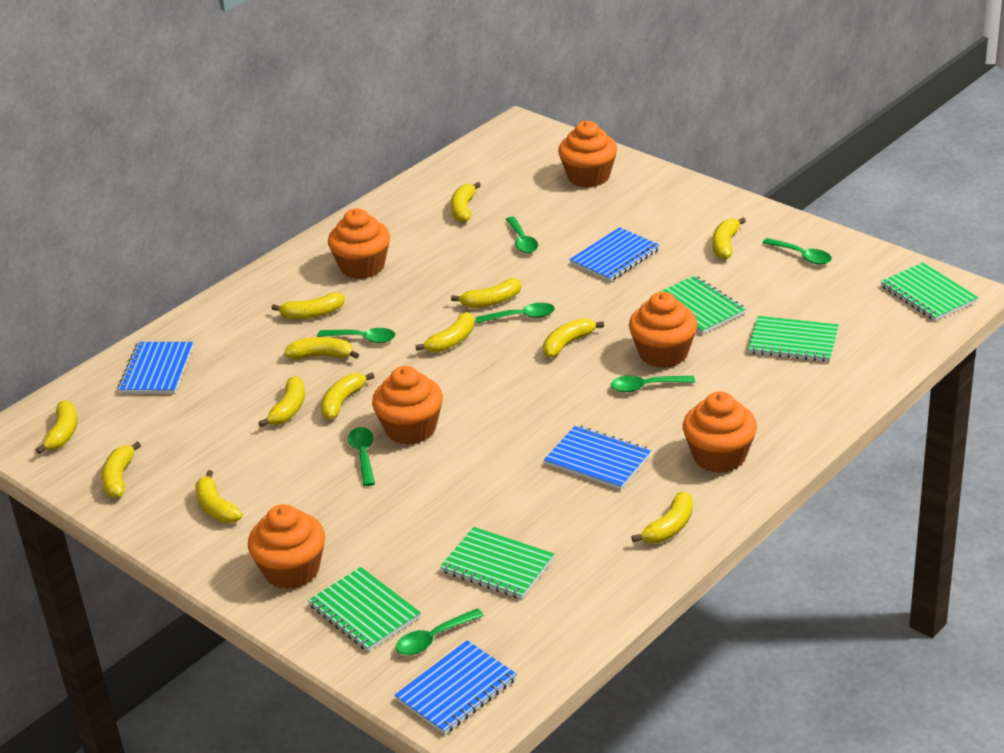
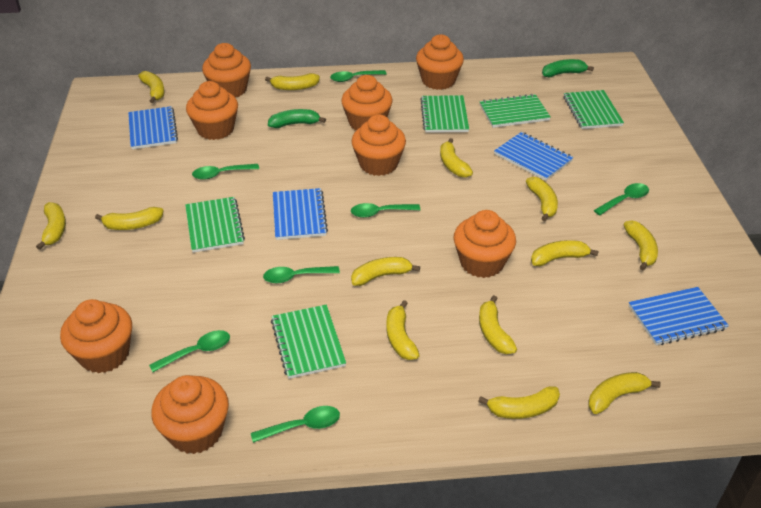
green banana: 0 -> 2
orange cupcake: 6 -> 8

